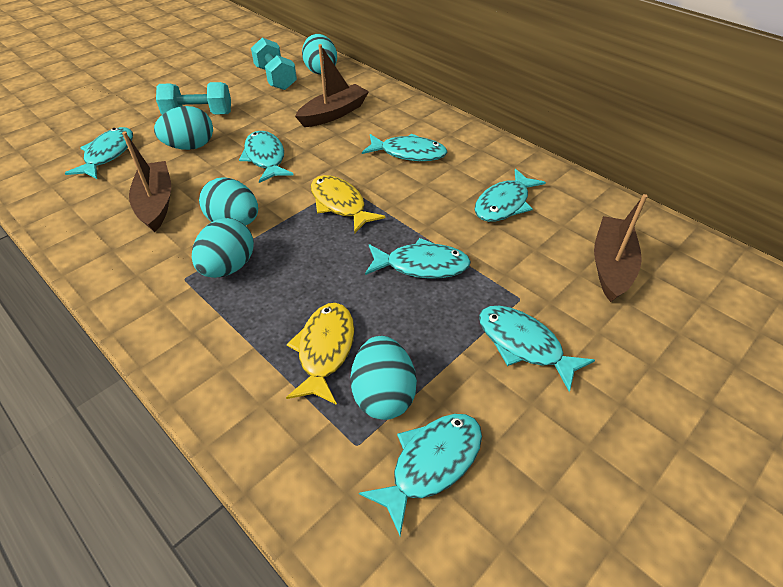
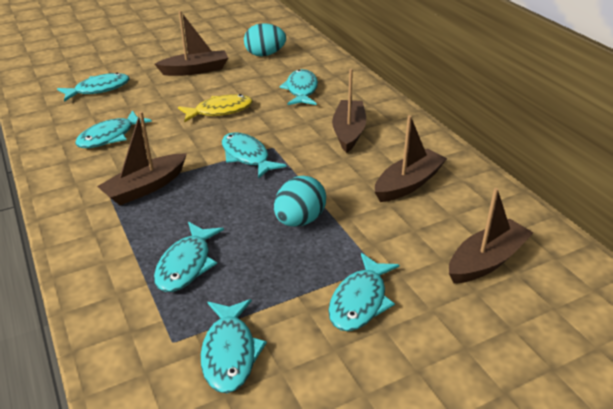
brown boat: 3 -> 5
turquoise dumbbell: 2 -> 0
turquoise egg: 5 -> 2
yellow fish: 2 -> 1

